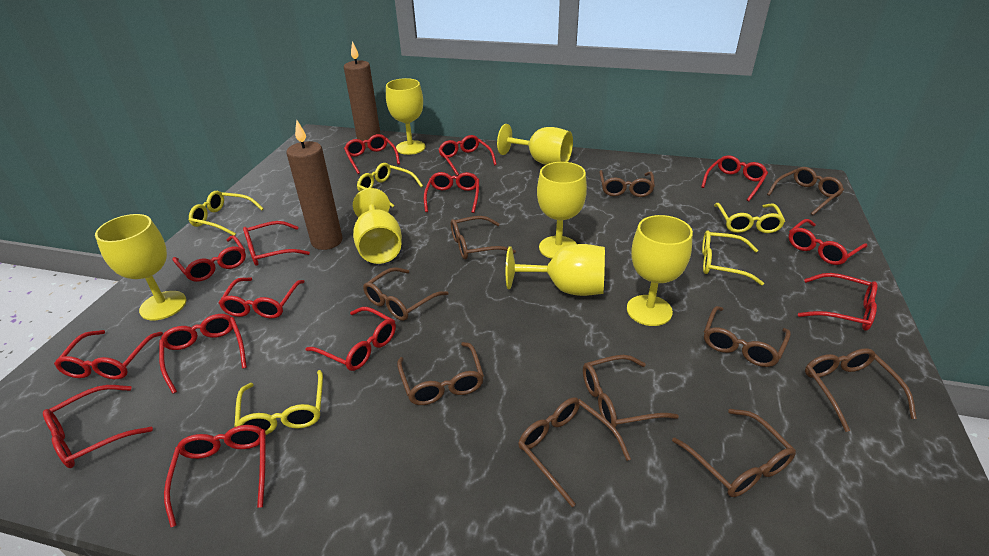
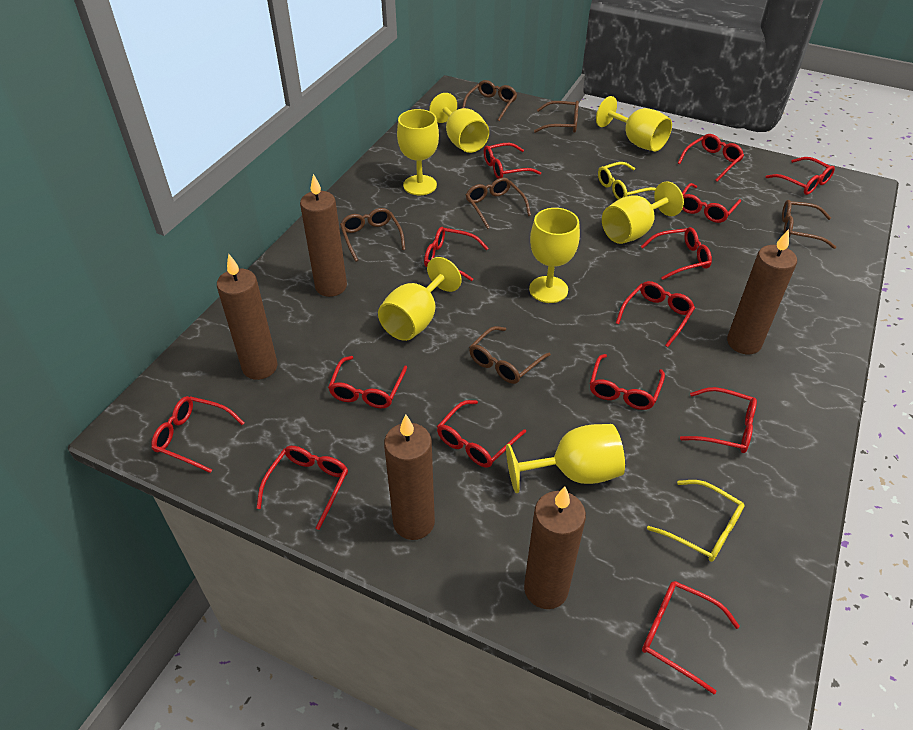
brown candle: 2 -> 5
brown glasses: 10 -> 6
yellow glasses: 5 -> 2

